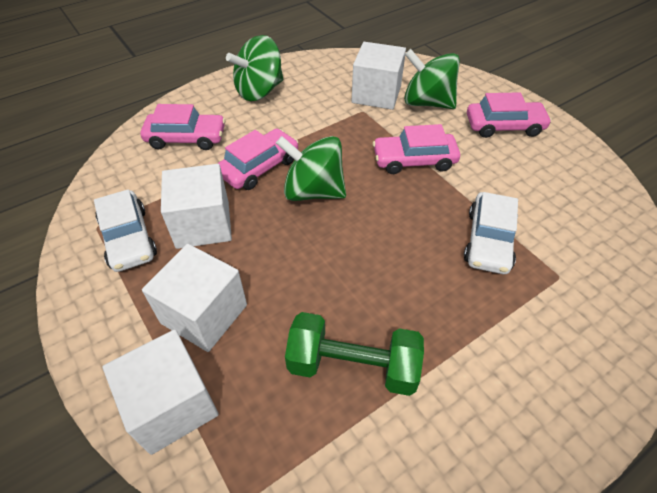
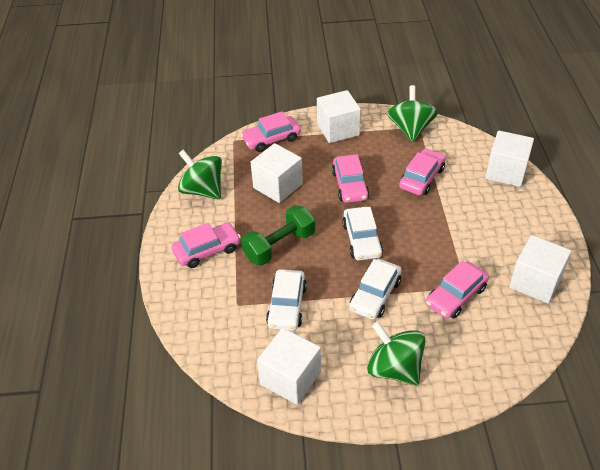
pink car: 4 -> 5
white car: 2 -> 3
white cube: 4 -> 5

